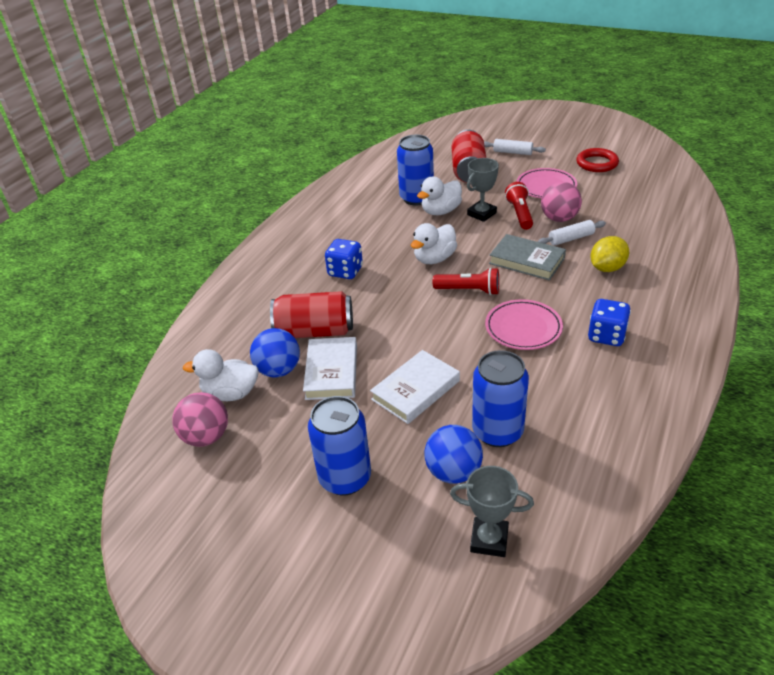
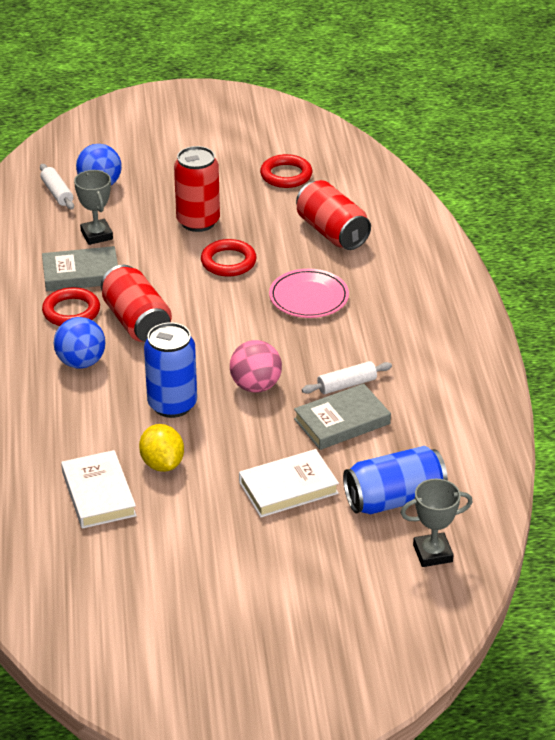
blue can: 3 -> 2
blue dice: 2 -> 0
grey book: 1 -> 2
pink ball: 2 -> 1
pink plate: 2 -> 1
red can: 2 -> 3
red flashlight: 2 -> 0
red ring: 1 -> 3
white duck: 3 -> 0

